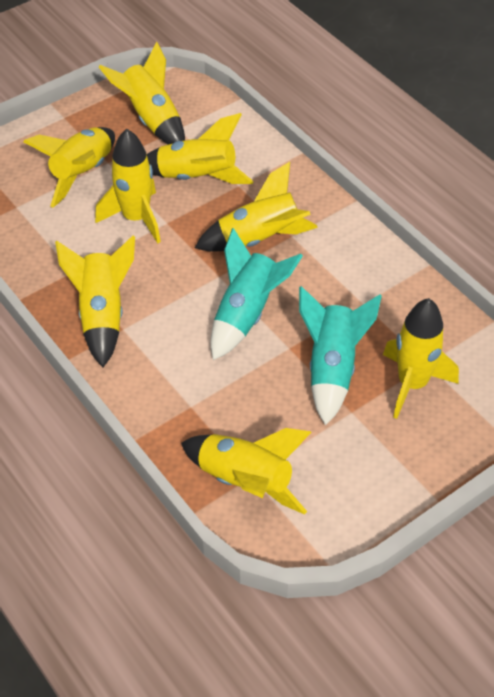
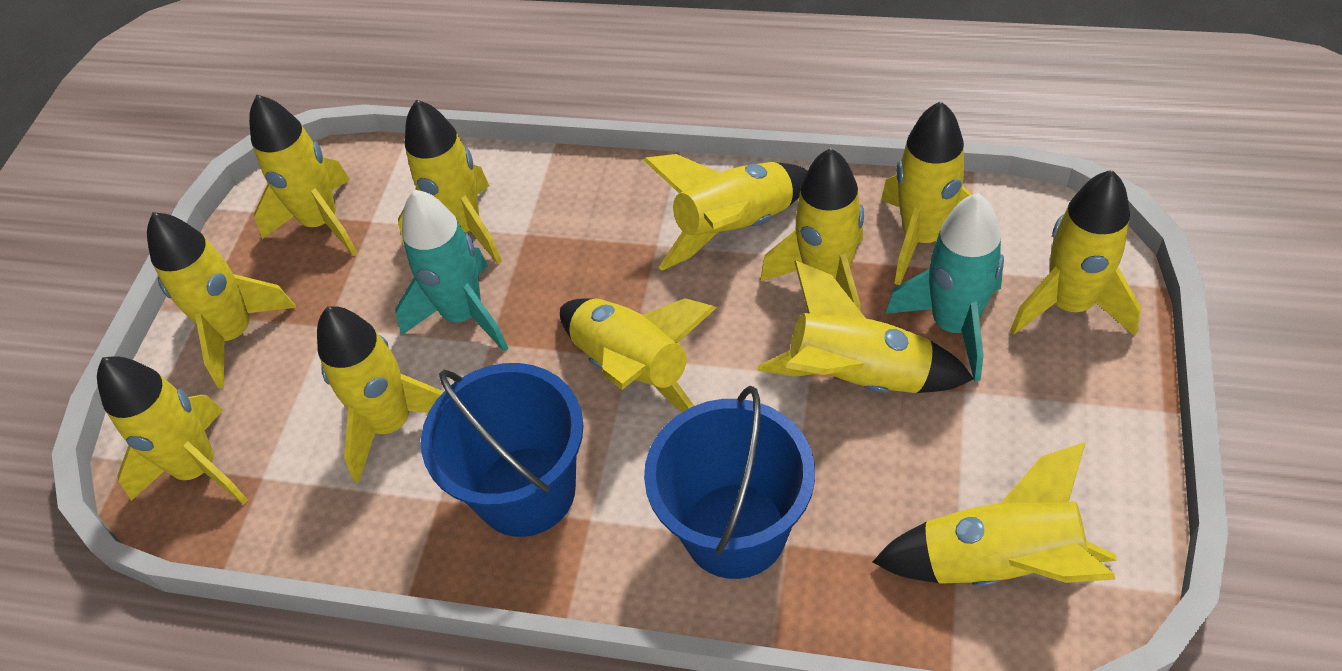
blue bucket: 0 -> 2
yellow rocket: 8 -> 12

